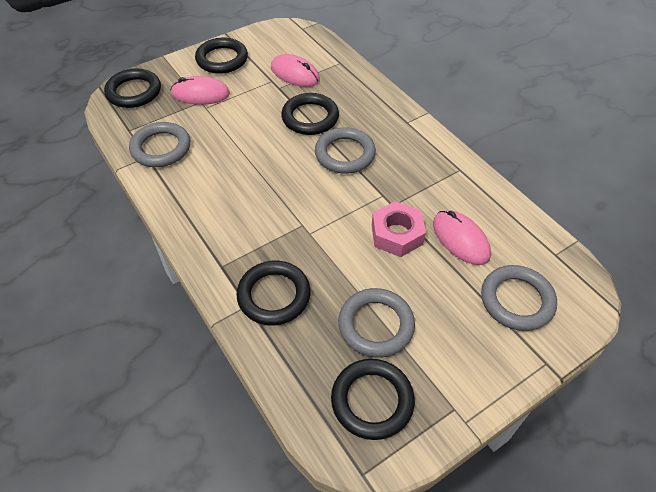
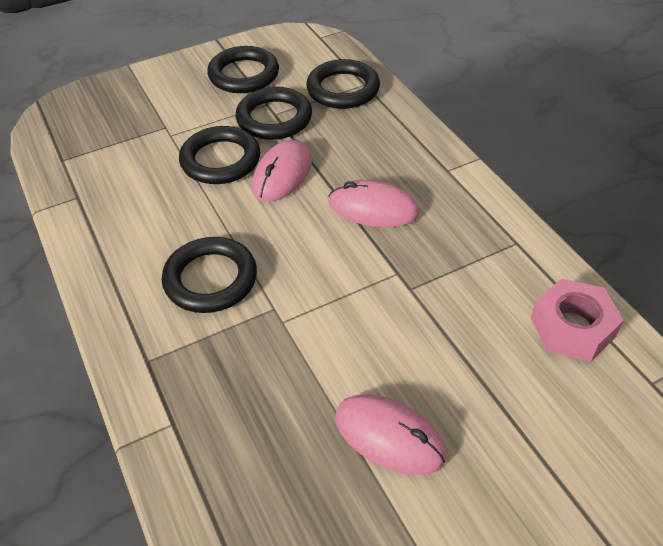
grey ring: 4 -> 0

